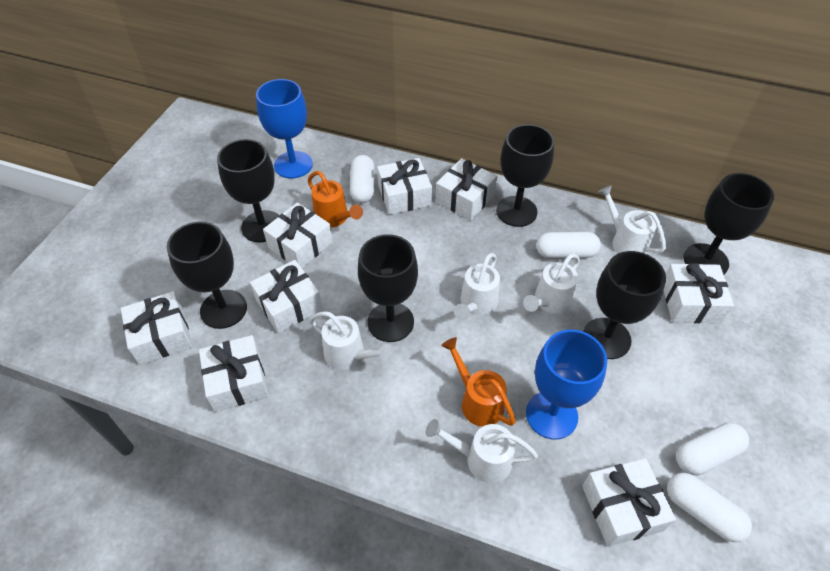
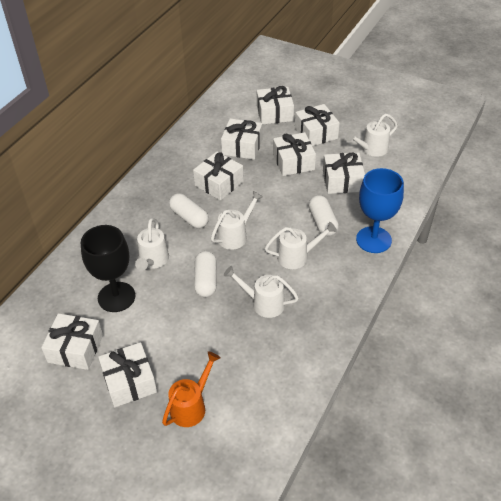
black goblet: 6 -> 1
blue goblet: 2 -> 1
orange watering can: 2 -> 1
white capsule: 4 -> 3

